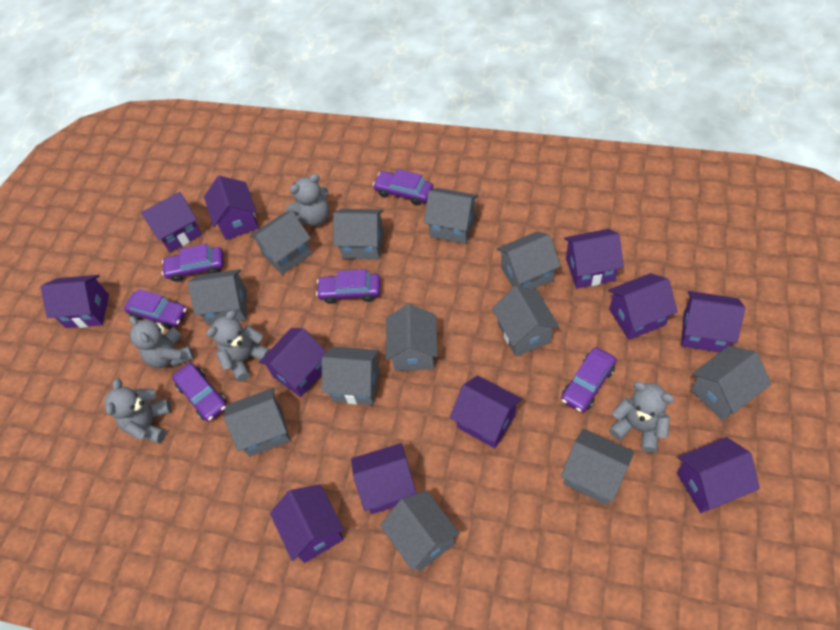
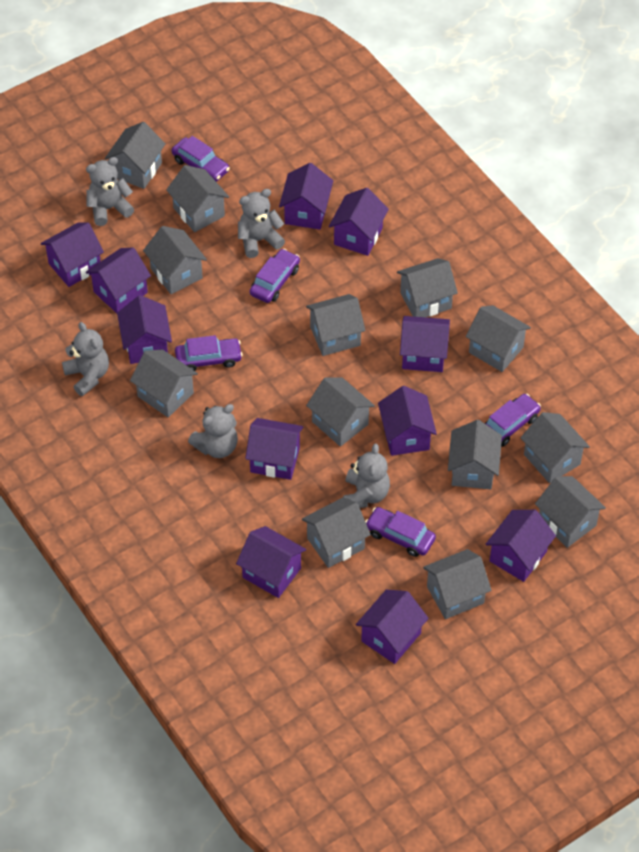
grey house: 12 -> 13
purple car: 6 -> 5

